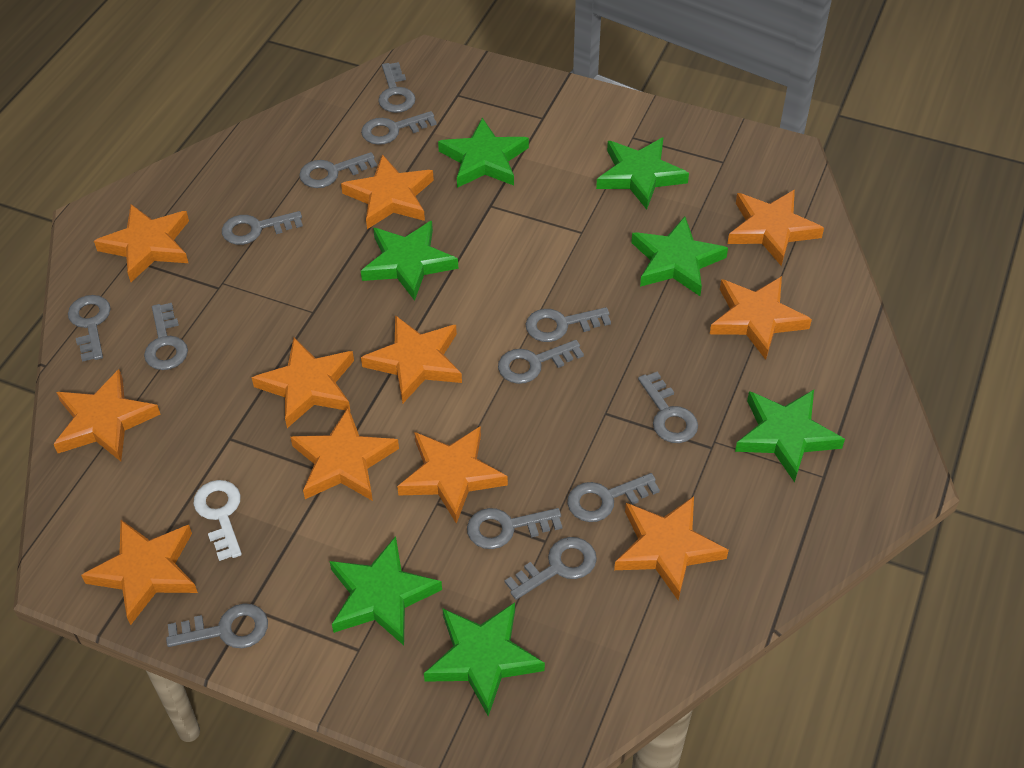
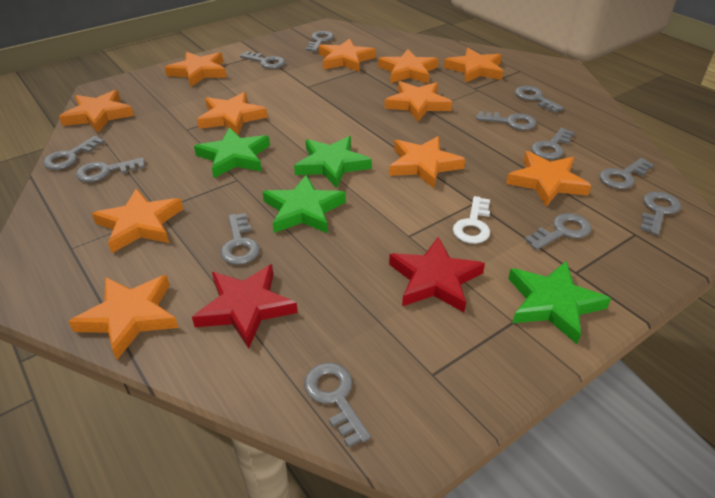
green star: 7 -> 4
grey key: 13 -> 12
red star: 0 -> 2

